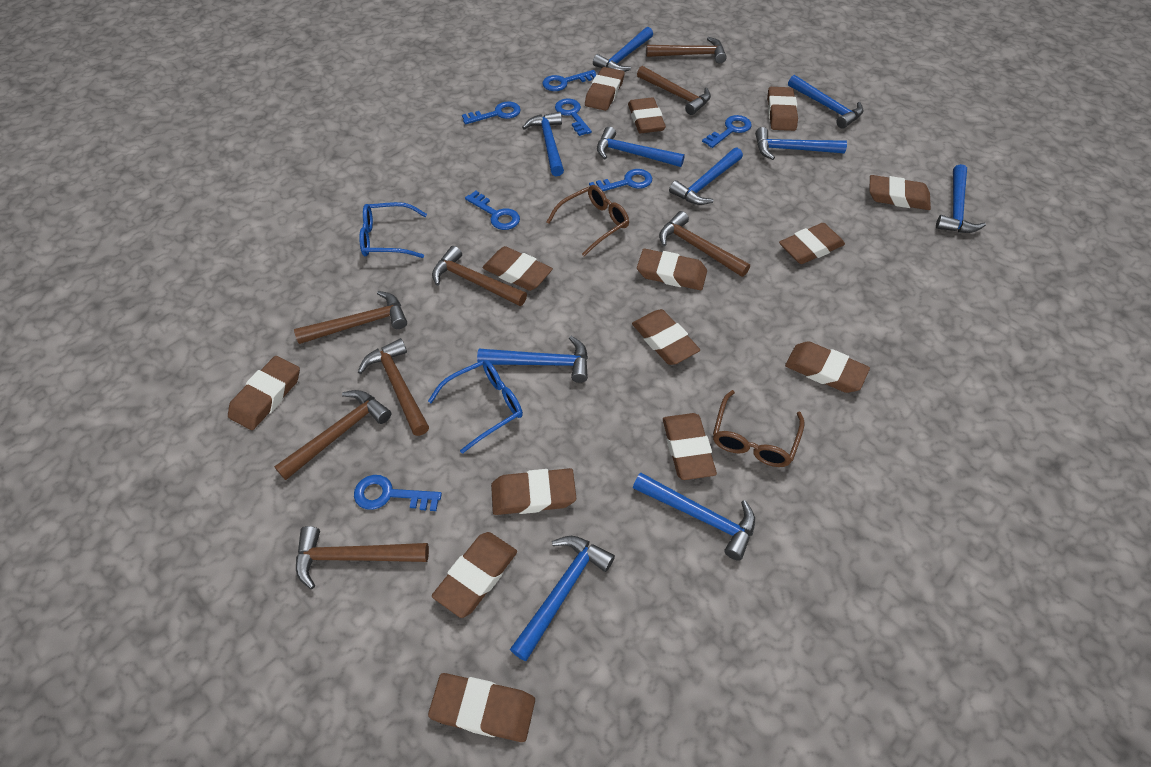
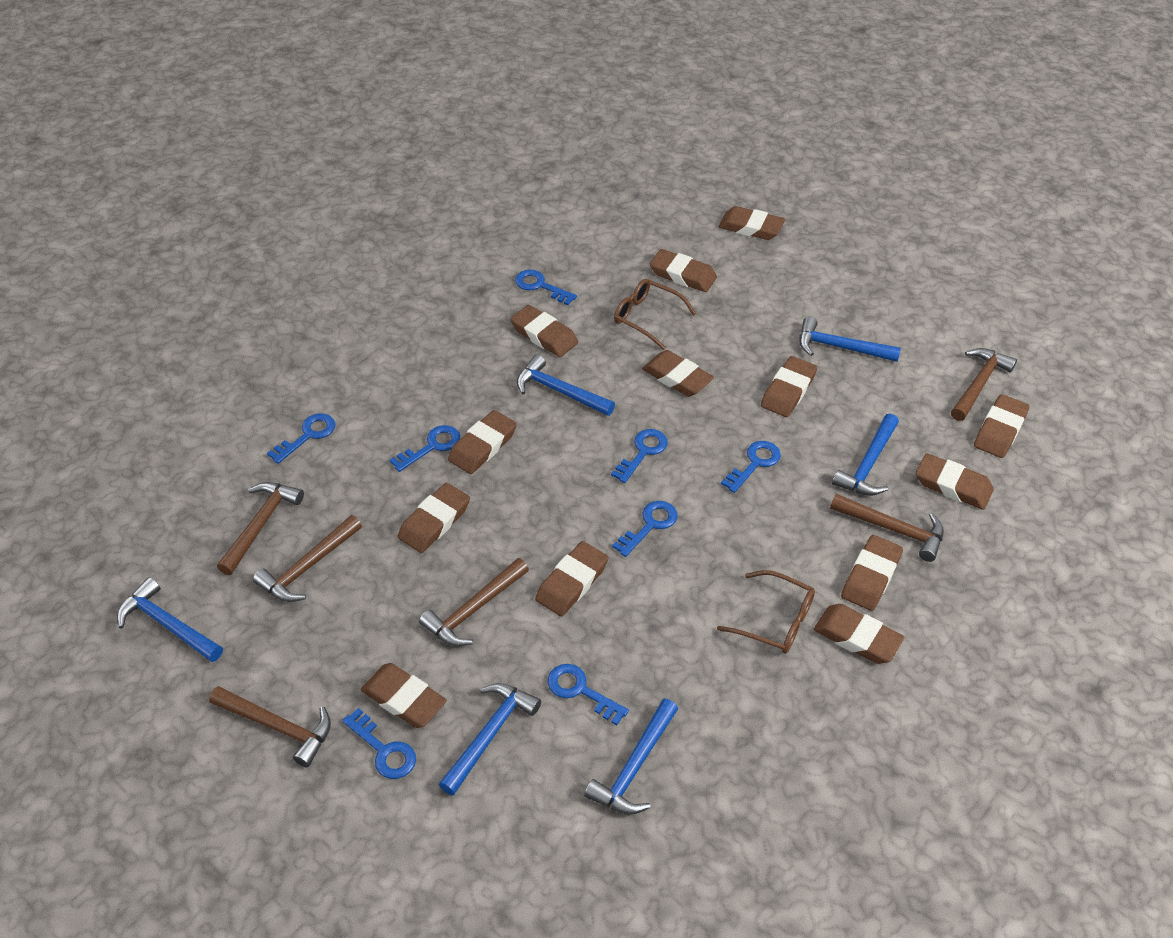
blue glasses: 2 -> 0
blue hammer: 10 -> 6
blue key: 7 -> 8
brown eraser: 14 -> 13
brown hammer: 8 -> 6

